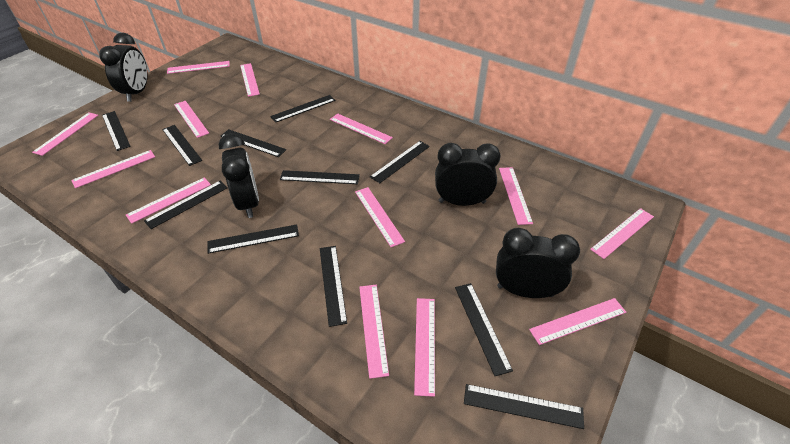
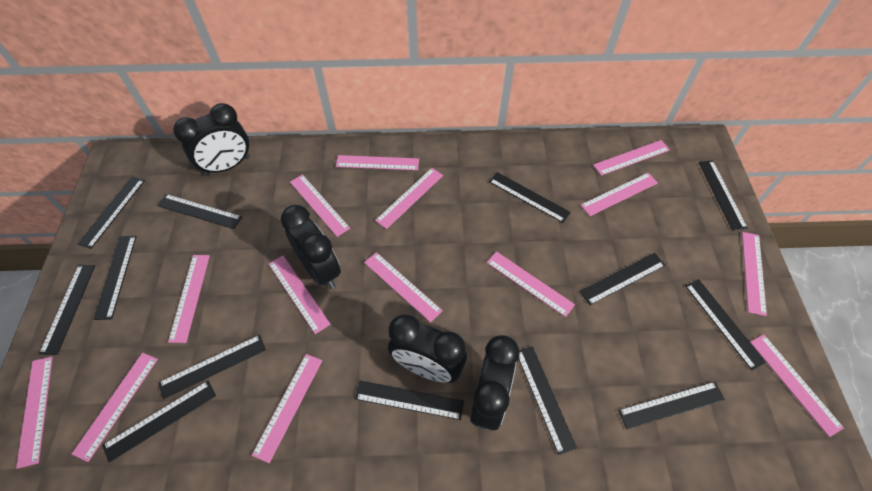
black ruler: 11 -> 13
pink ruler: 13 -> 14

